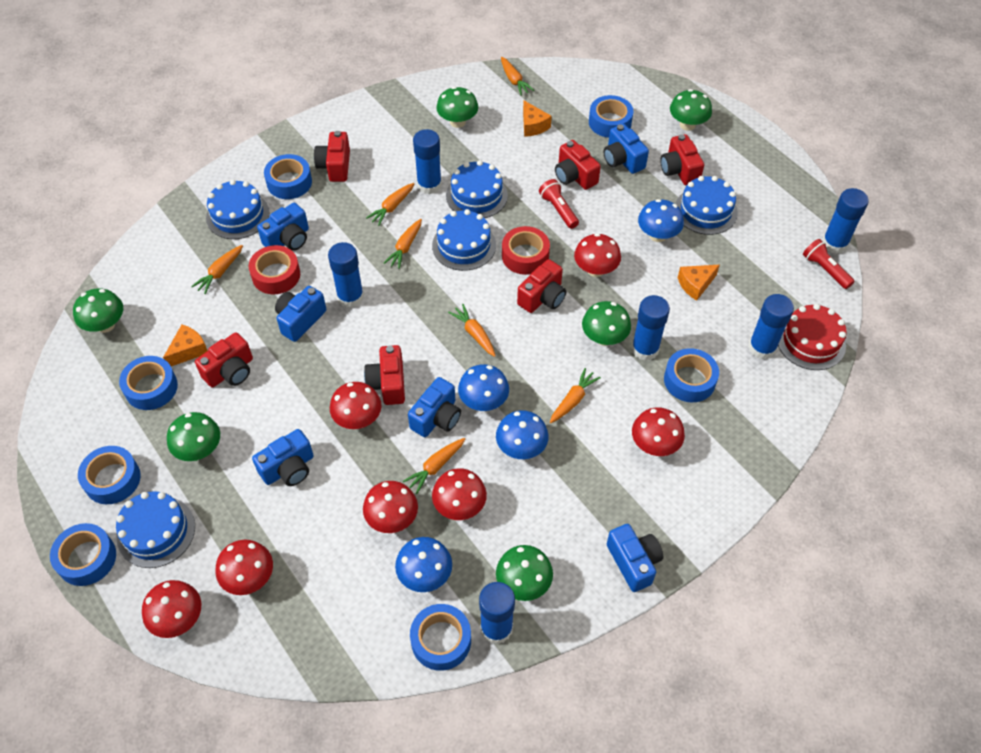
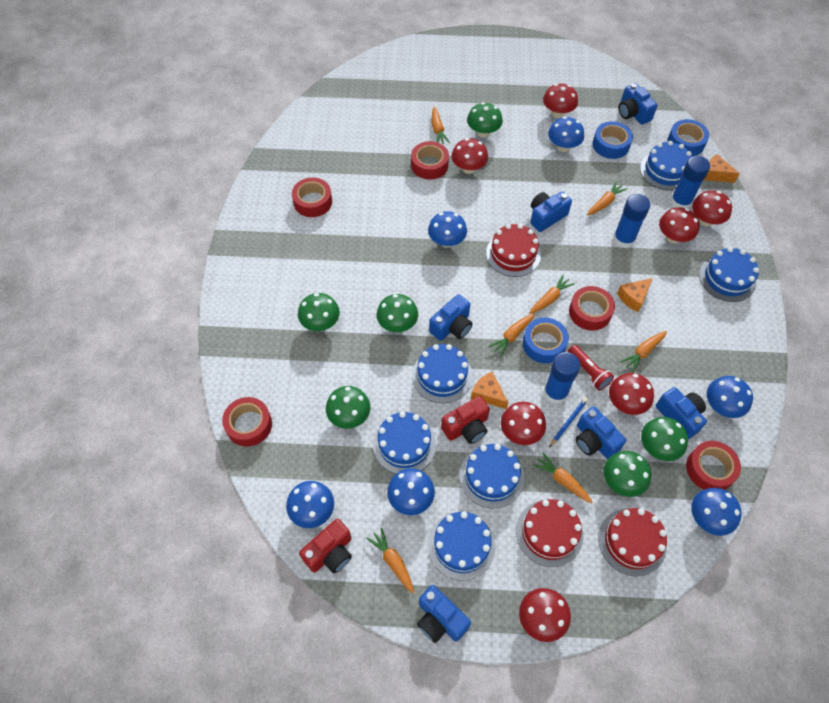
blue cake: 5 -> 6
blue glue stick: 6 -> 3
blue mushroom: 4 -> 6
blue pencil: 0 -> 1
blue tape: 7 -> 3
red cake: 1 -> 3
red camera: 6 -> 2
red flashlight: 2 -> 1
red tape: 2 -> 5

